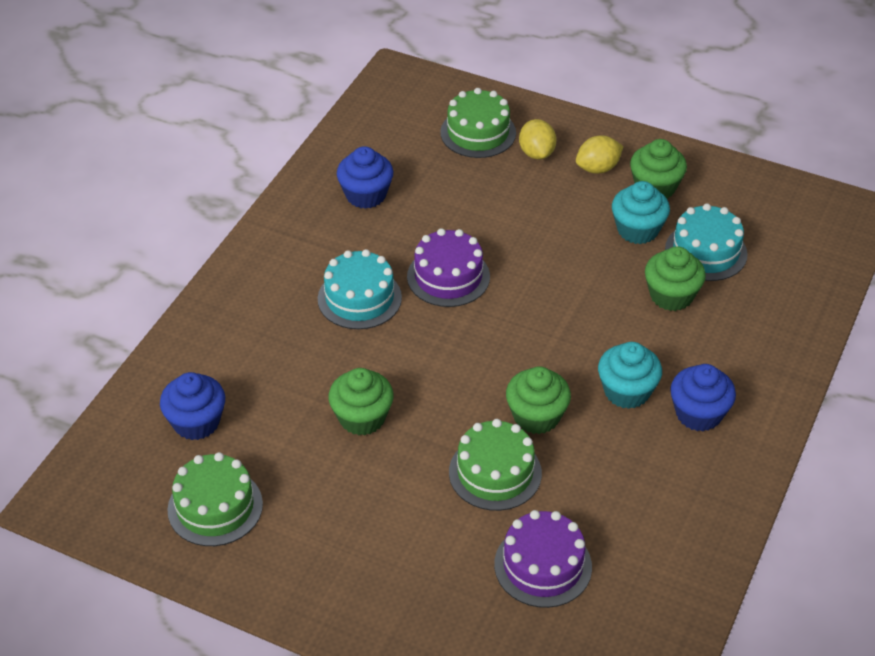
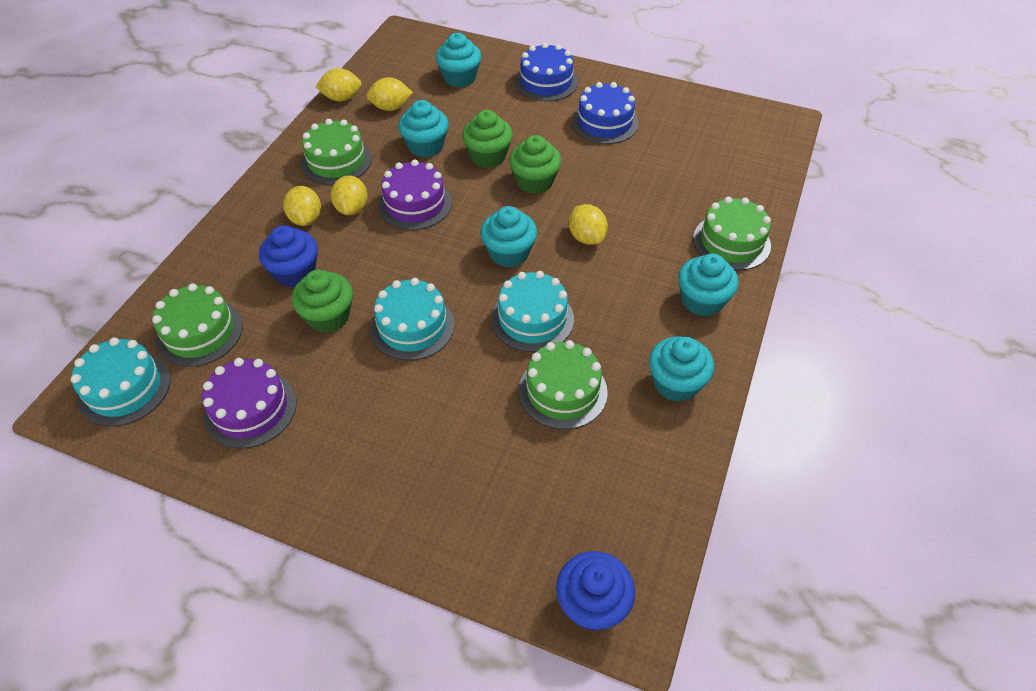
blue cake: 0 -> 2
blue cupcake: 3 -> 2
green cake: 3 -> 4
green cupcake: 4 -> 3
turquoise cake: 2 -> 3
turquoise cupcake: 2 -> 5
yellow lemon: 2 -> 5

